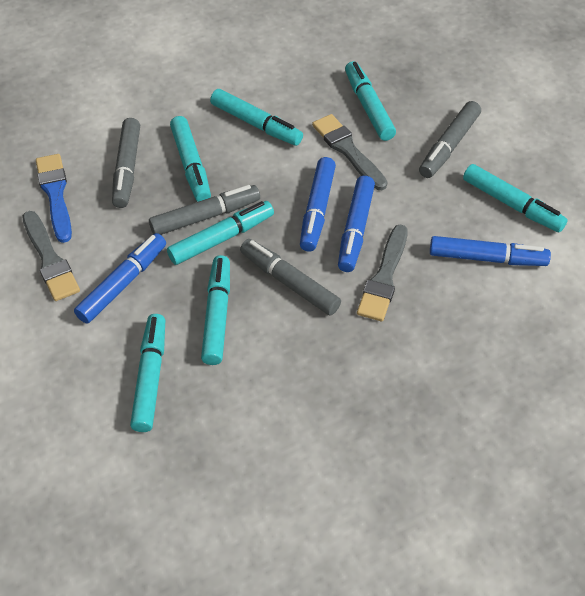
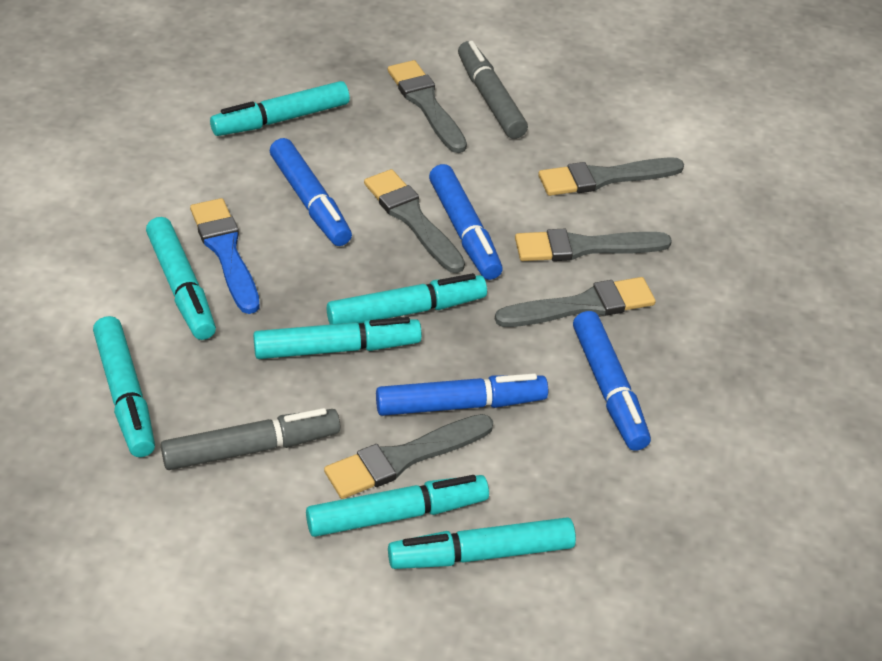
grey brush: 3 -> 6
grey marker: 4 -> 2

